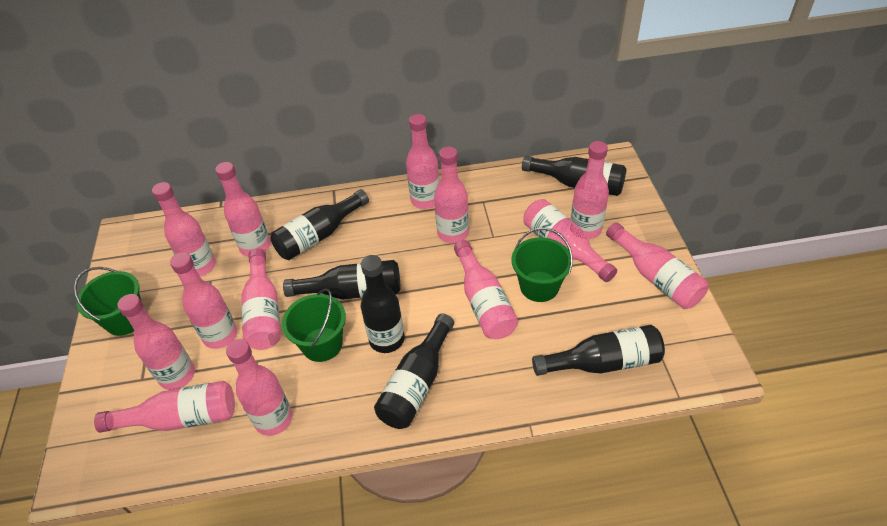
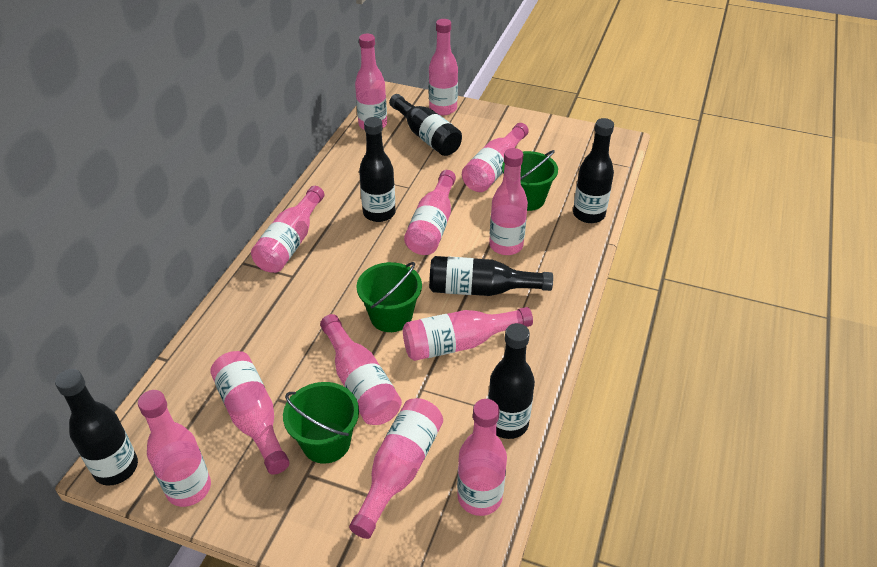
pink bottle: 13 -> 12

